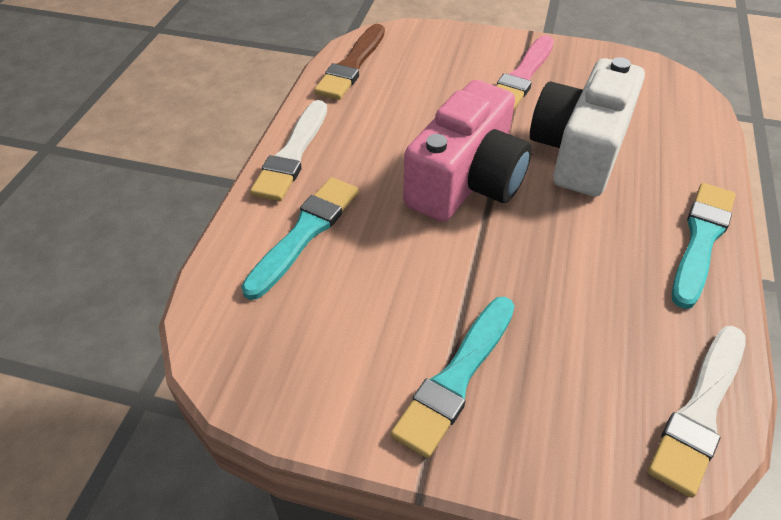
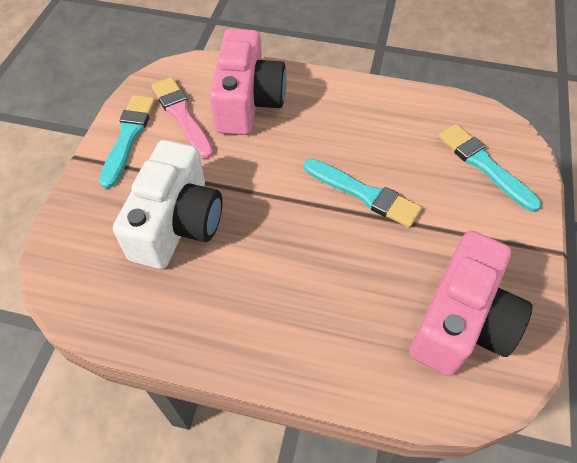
brown brush: 1 -> 0
pink camera: 1 -> 2
white brush: 2 -> 0

